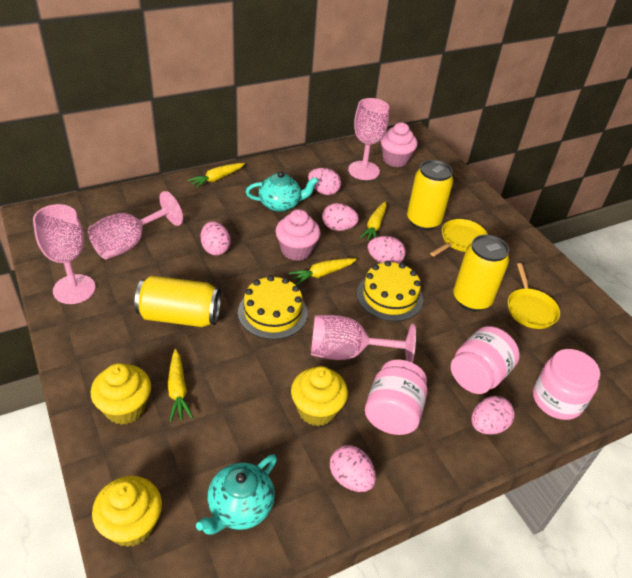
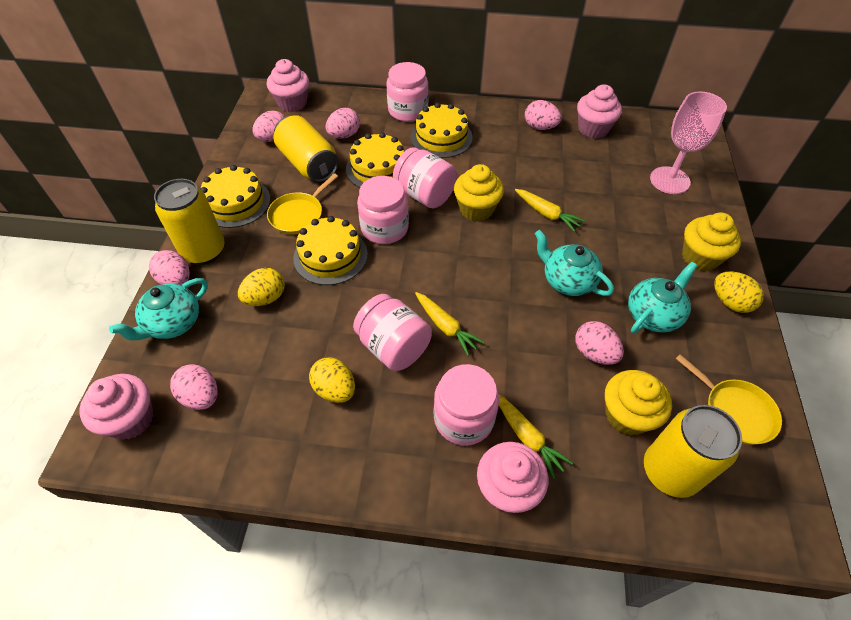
pink cupcake: 2 -> 4
pink goblet: 4 -> 1
pink jar: 3 -> 5
turquoise teapot: 2 -> 3
yellow cake: 2 -> 4
yellow carrot: 4 -> 3
yellow egg: 0 -> 3

